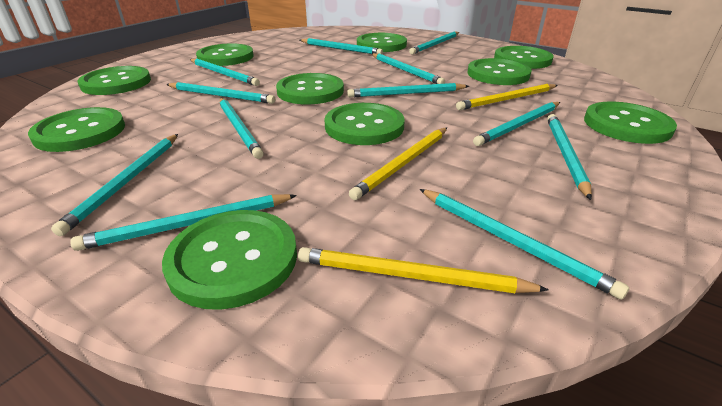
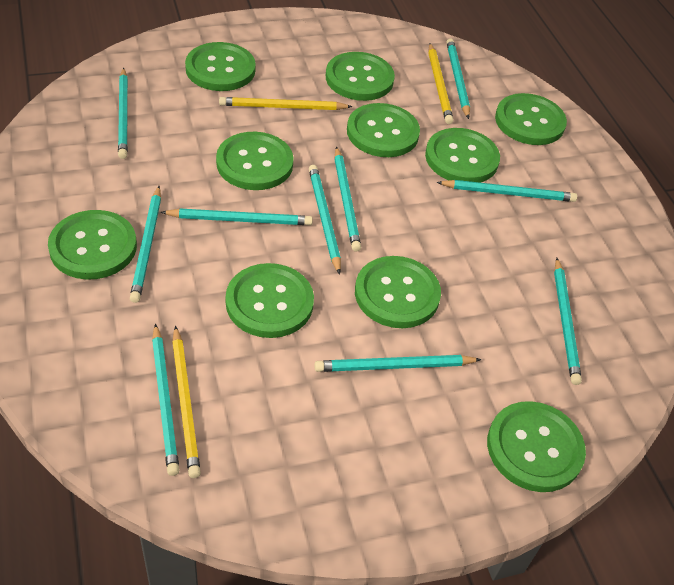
turquoise pencil: 12 -> 10

